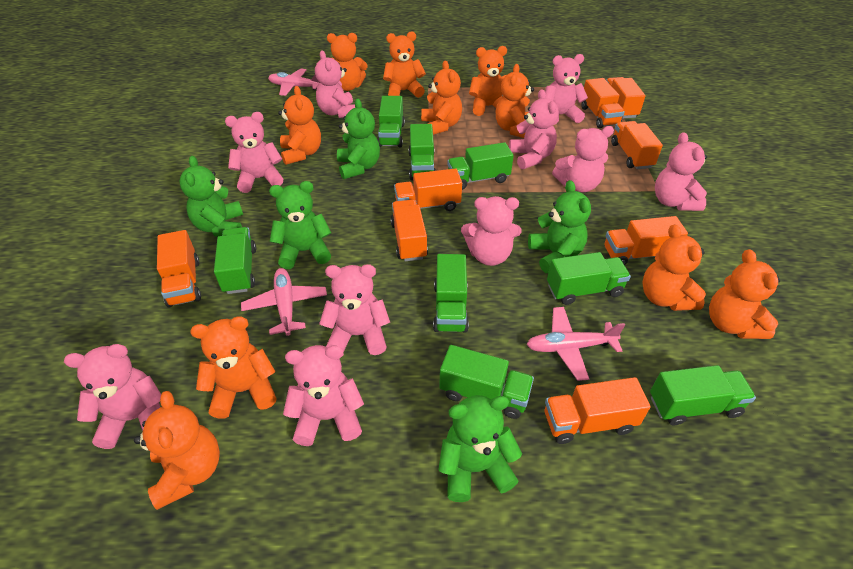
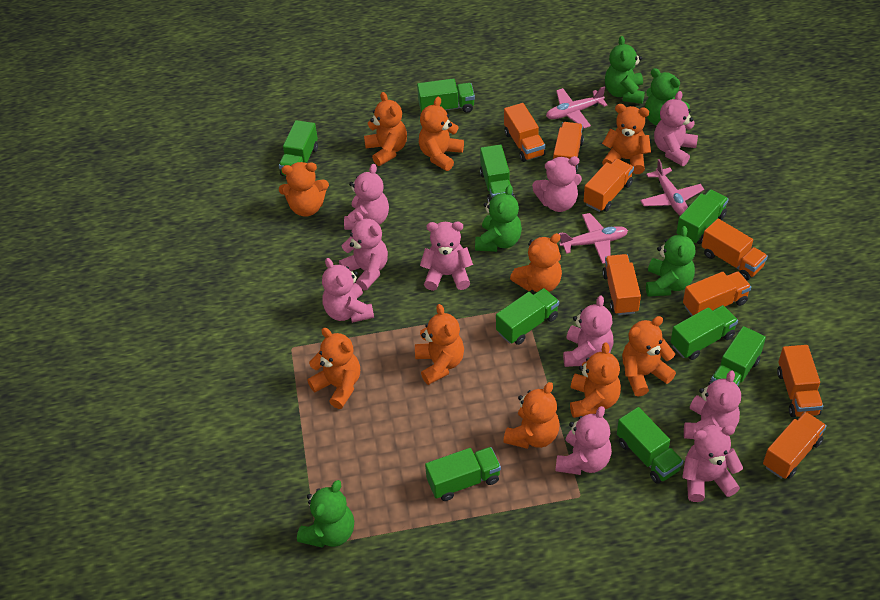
green truck: 8 -> 9

